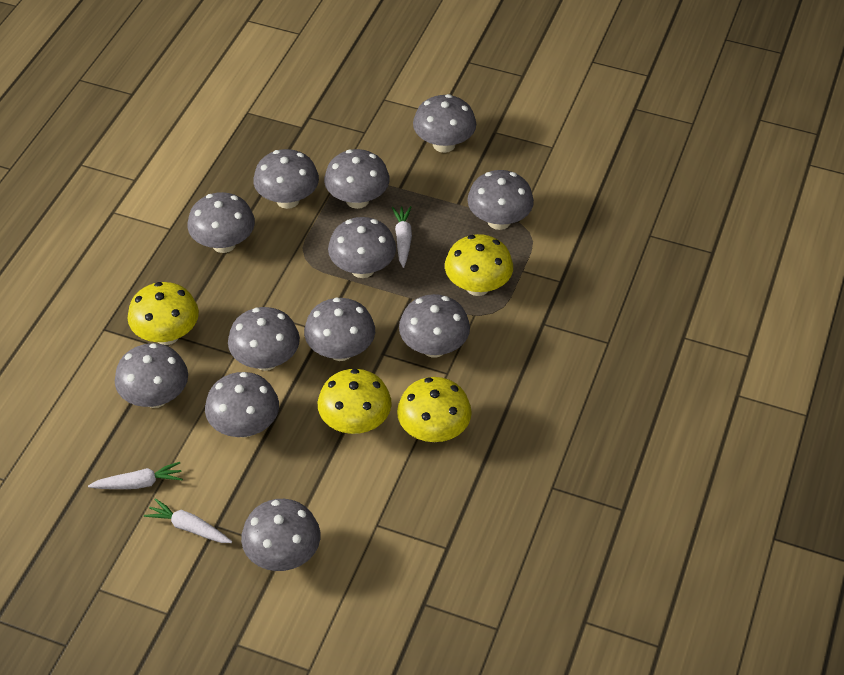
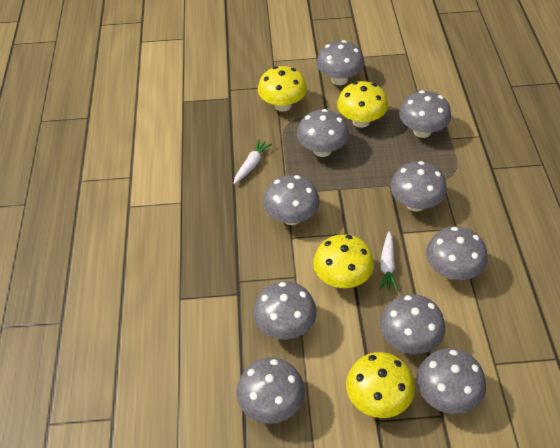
grey mushroom: 12 -> 10
white carrot: 3 -> 2

